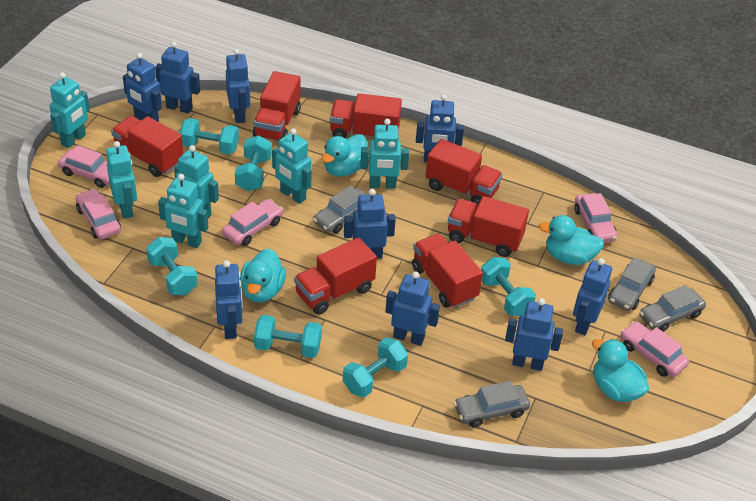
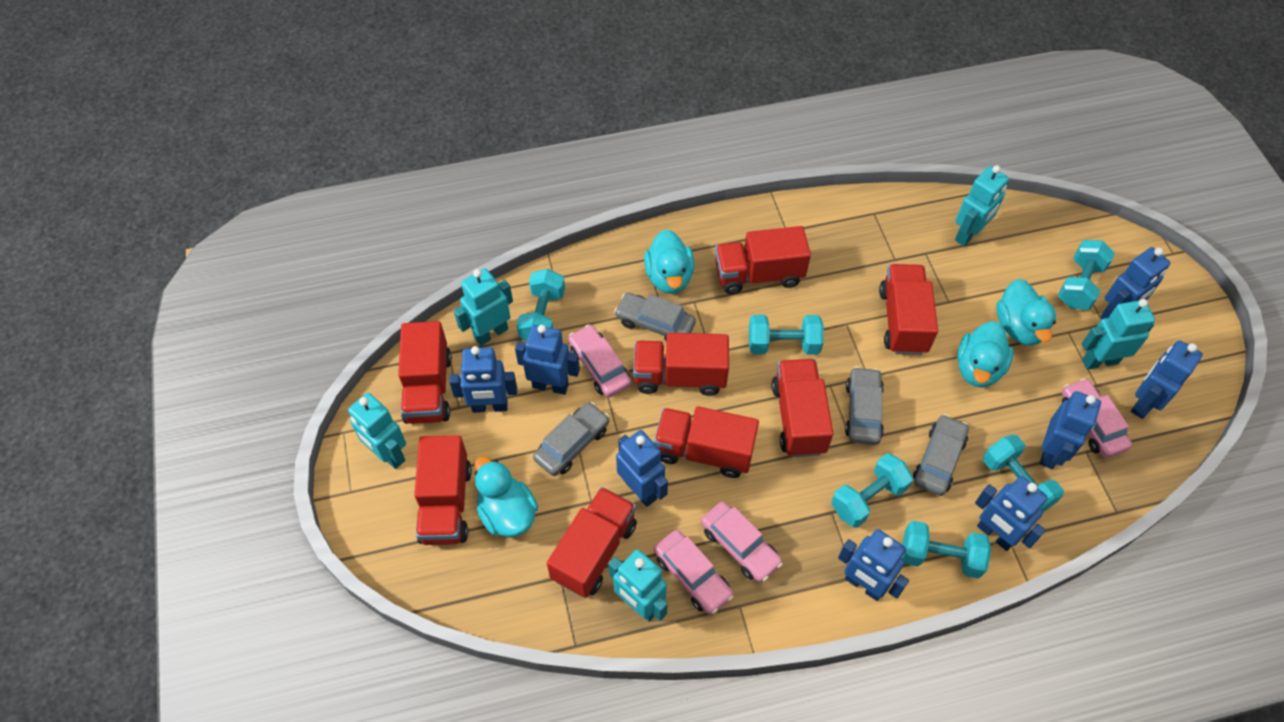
blue robot: 9 -> 8
pink car: 5 -> 4
red truck: 7 -> 8
turquoise robot: 6 -> 5

